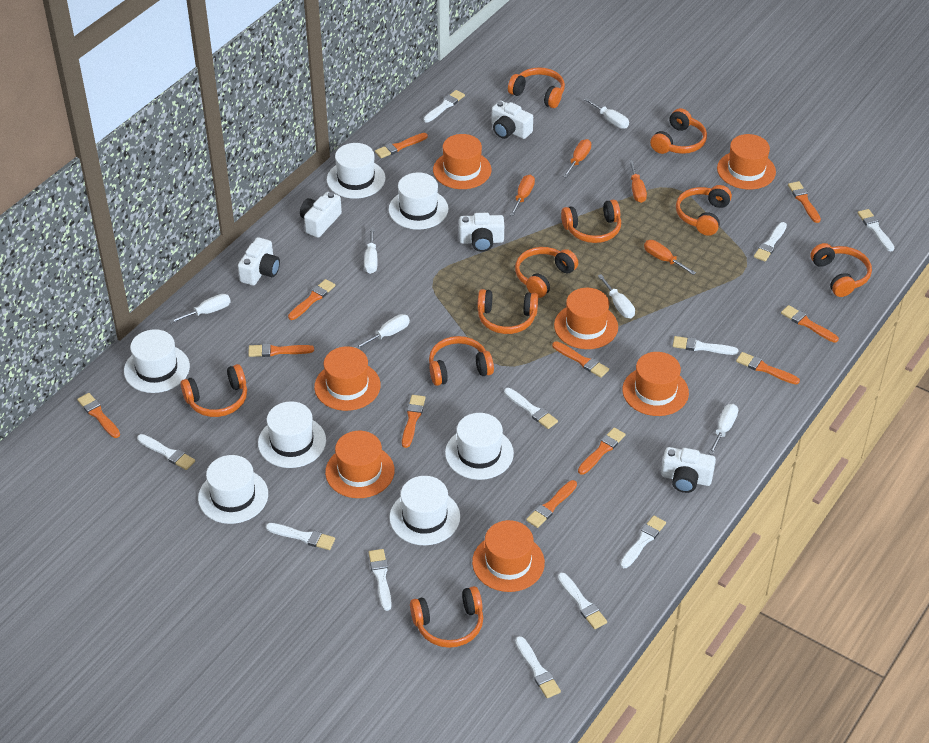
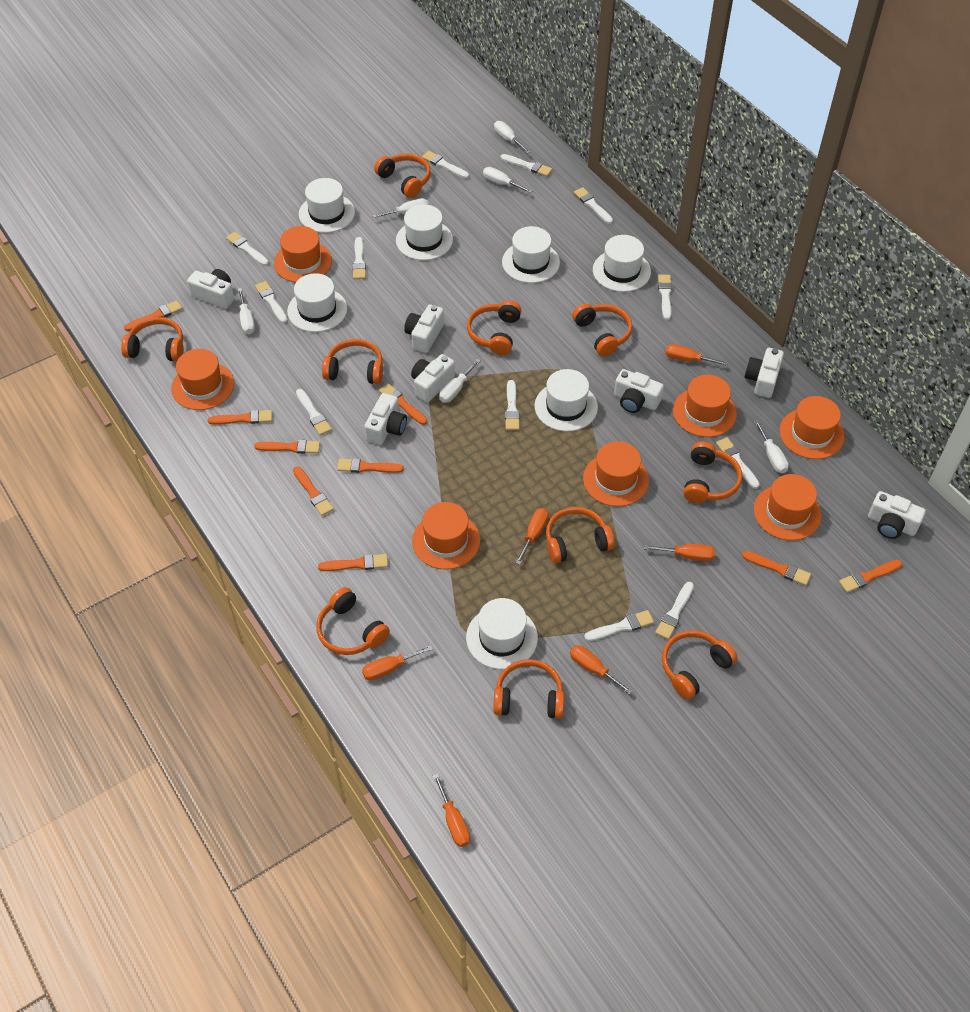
orange brush: 11 -> 9
orange screwdriver: 4 -> 6
white brush: 11 -> 12
white camera: 5 -> 7

